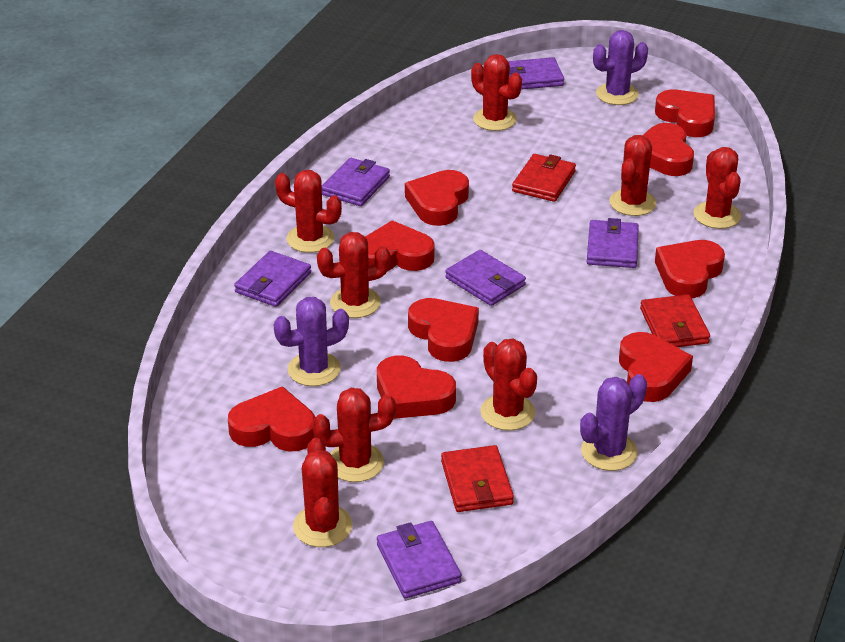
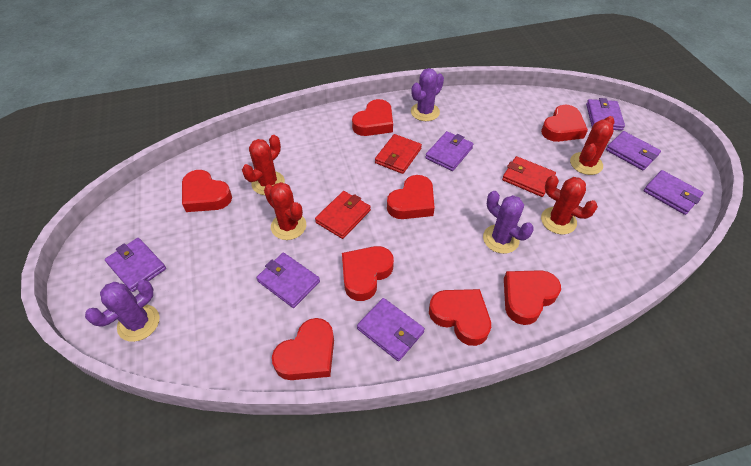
purple wallet: 6 -> 7
red cactus: 8 -> 4
red heart: 9 -> 8

